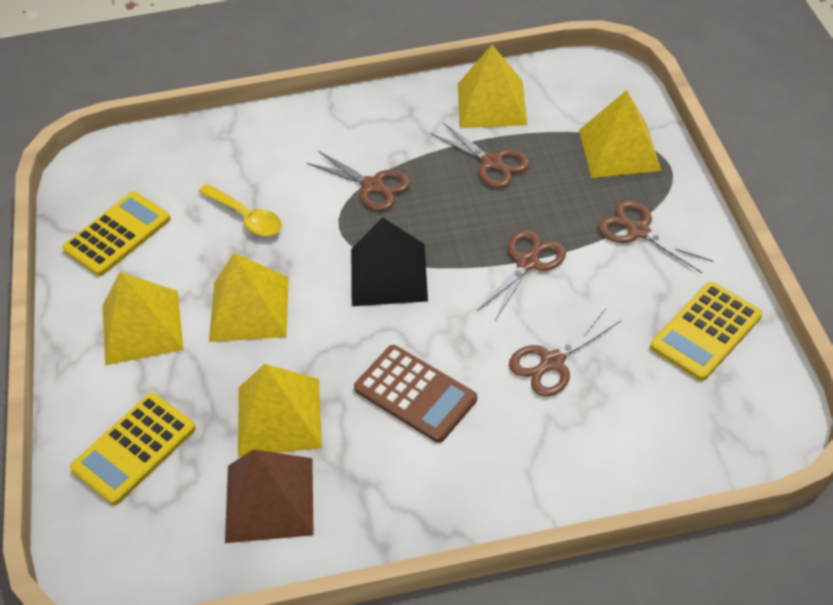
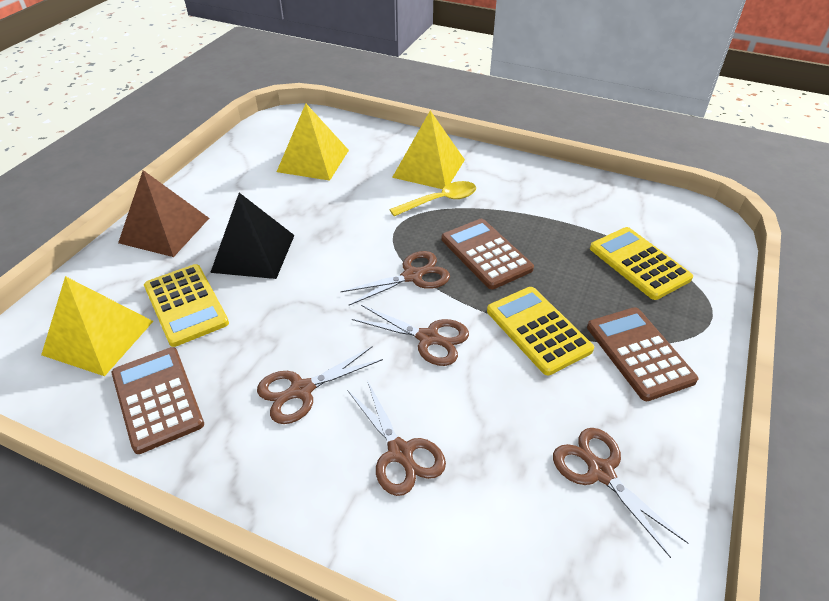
brown calculator: 1 -> 3
yellow pyramid: 5 -> 3

